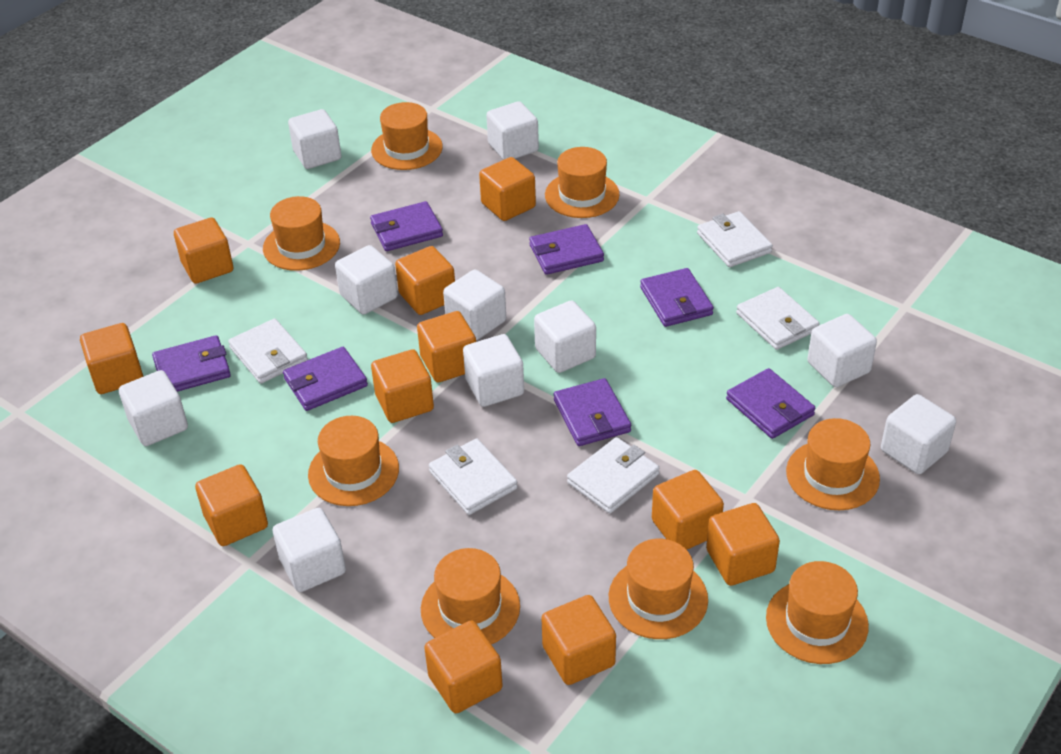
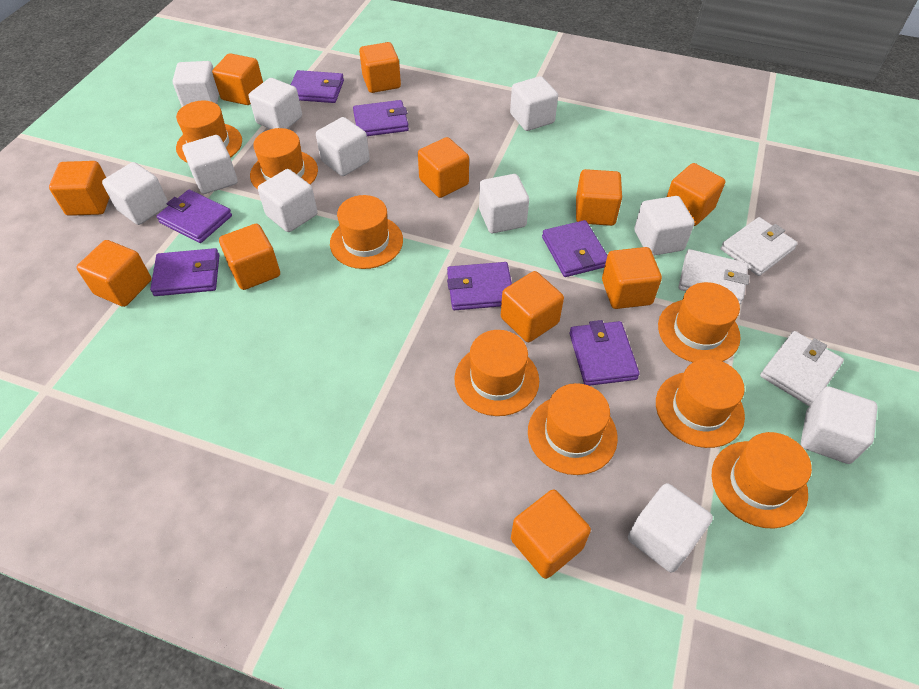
white cube: 10 -> 11
white wallet: 5 -> 3

